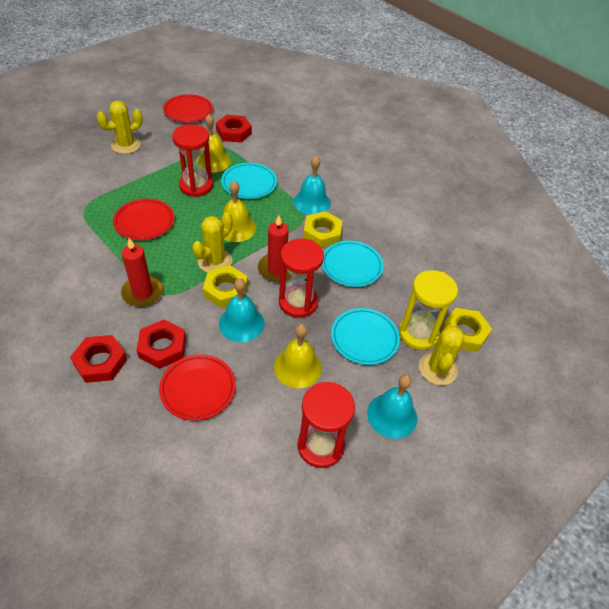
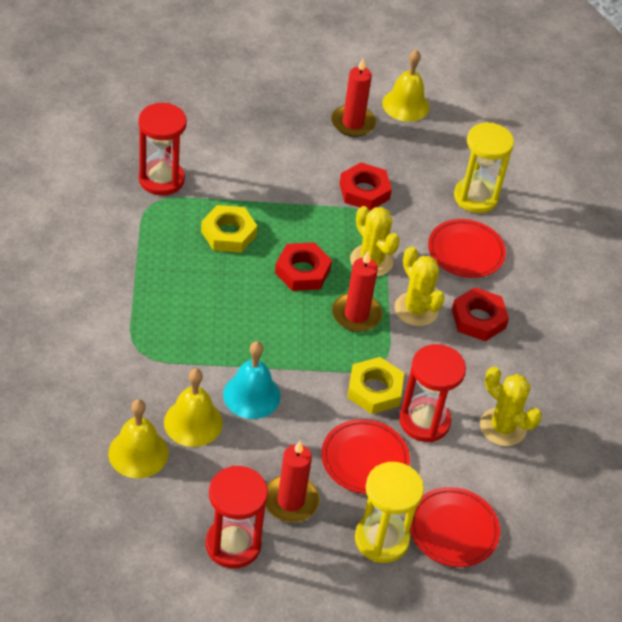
red candle: 2 -> 3
turquoise bell: 3 -> 1
turquoise plate: 3 -> 0
yellow hourglass: 1 -> 2
yellow nut: 3 -> 2

